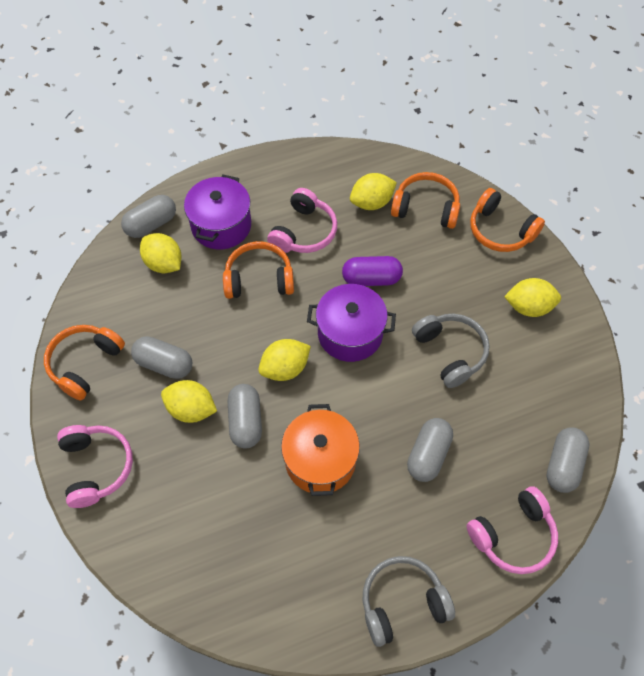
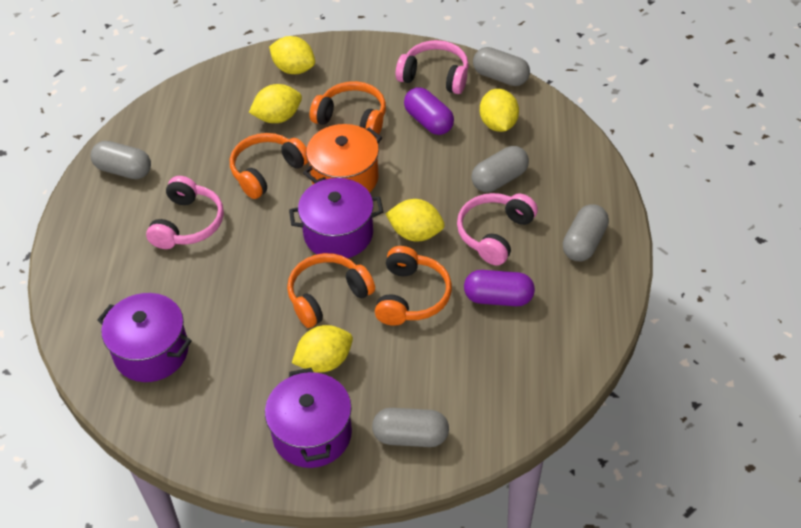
grey headphones: 2 -> 0
purple capsule: 1 -> 2
purple pot: 2 -> 3

